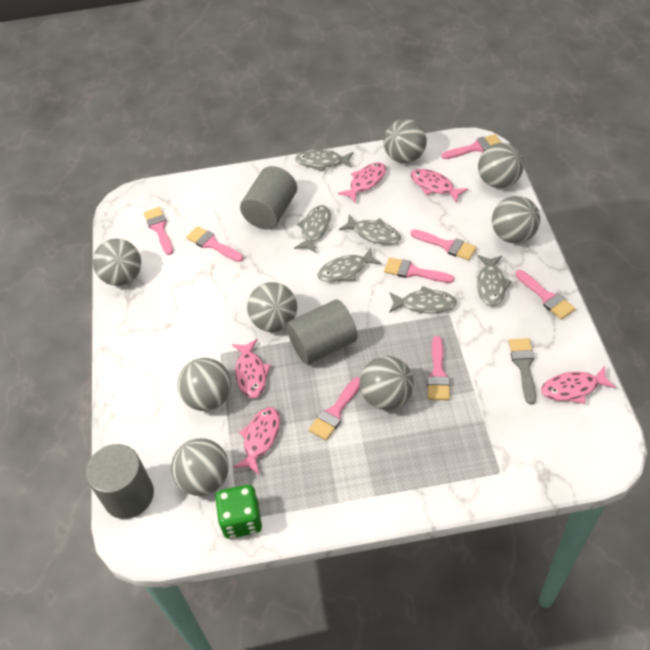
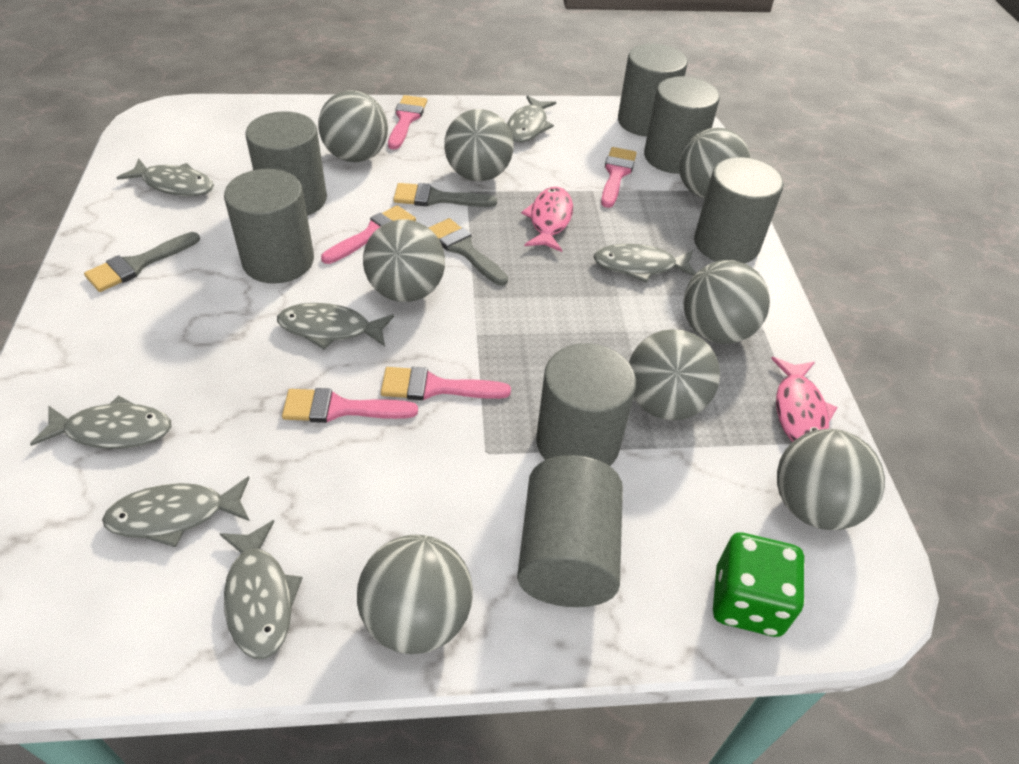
grey brush: 1 -> 3
grey cylinder: 3 -> 7
grey fish: 6 -> 7
pink brush: 8 -> 5
pink fish: 5 -> 2

